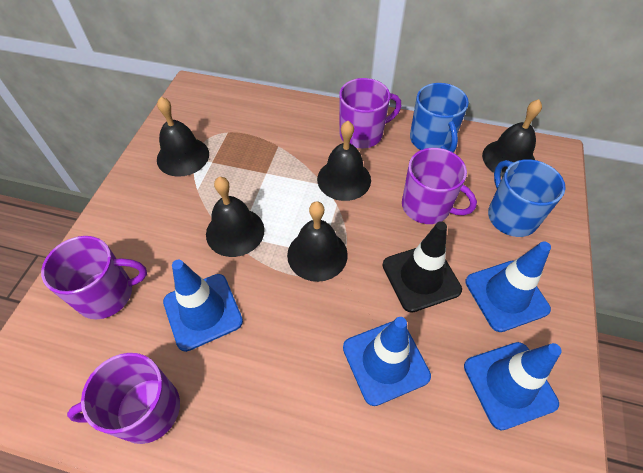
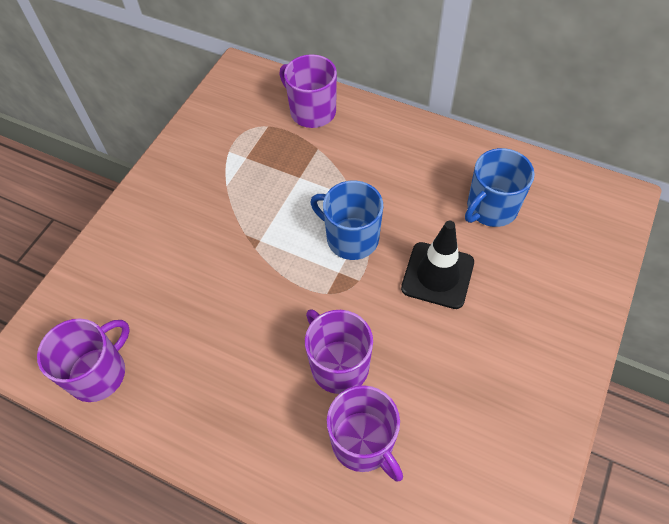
black bell: 5 -> 0
blue traffic cone: 4 -> 0

